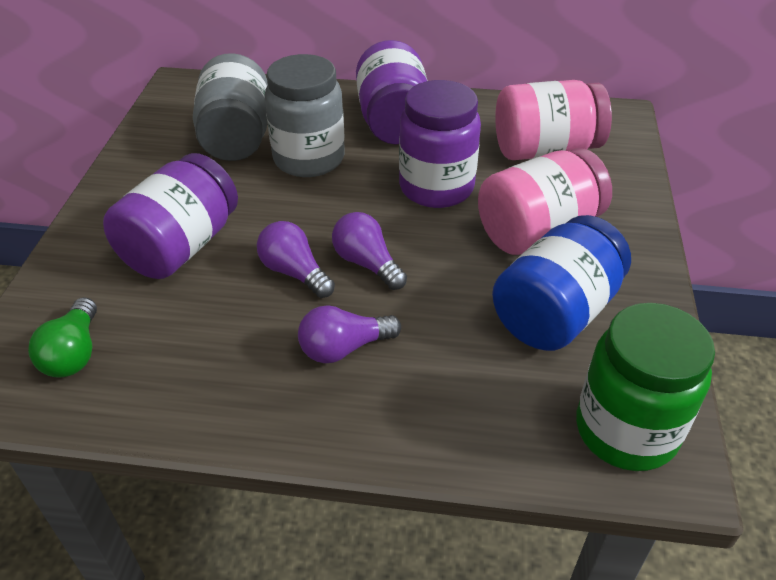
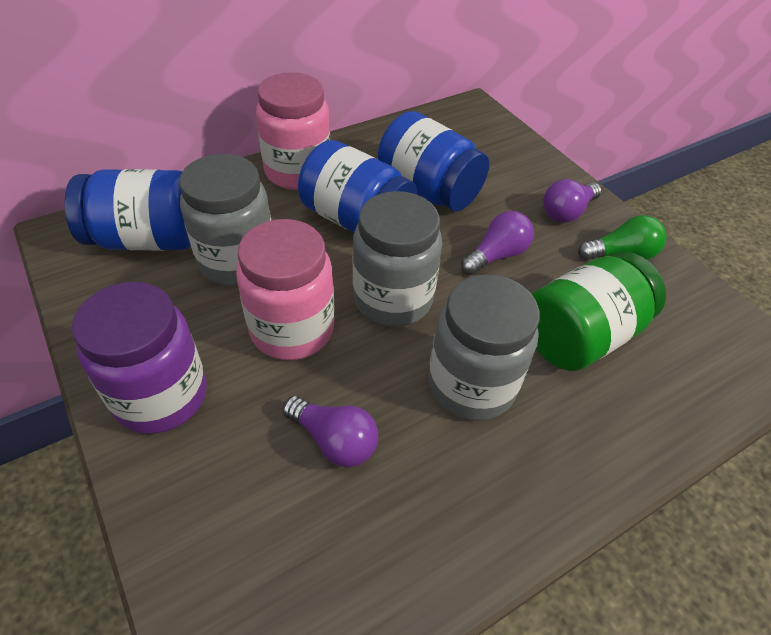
blue jar: 1 -> 3
grey jar: 2 -> 3
purple jar: 3 -> 1

